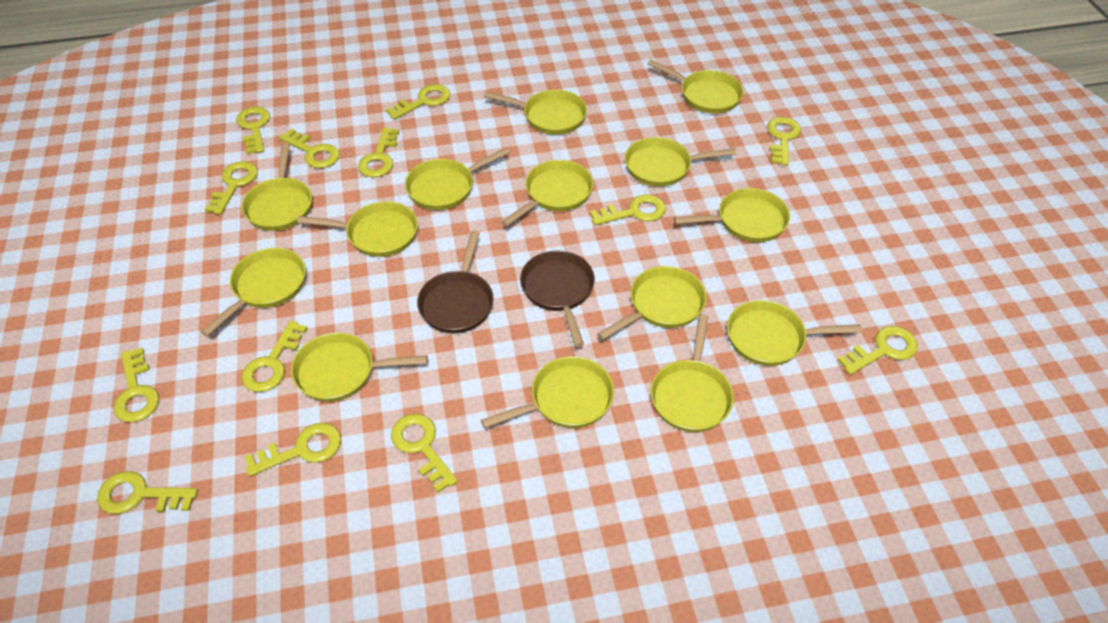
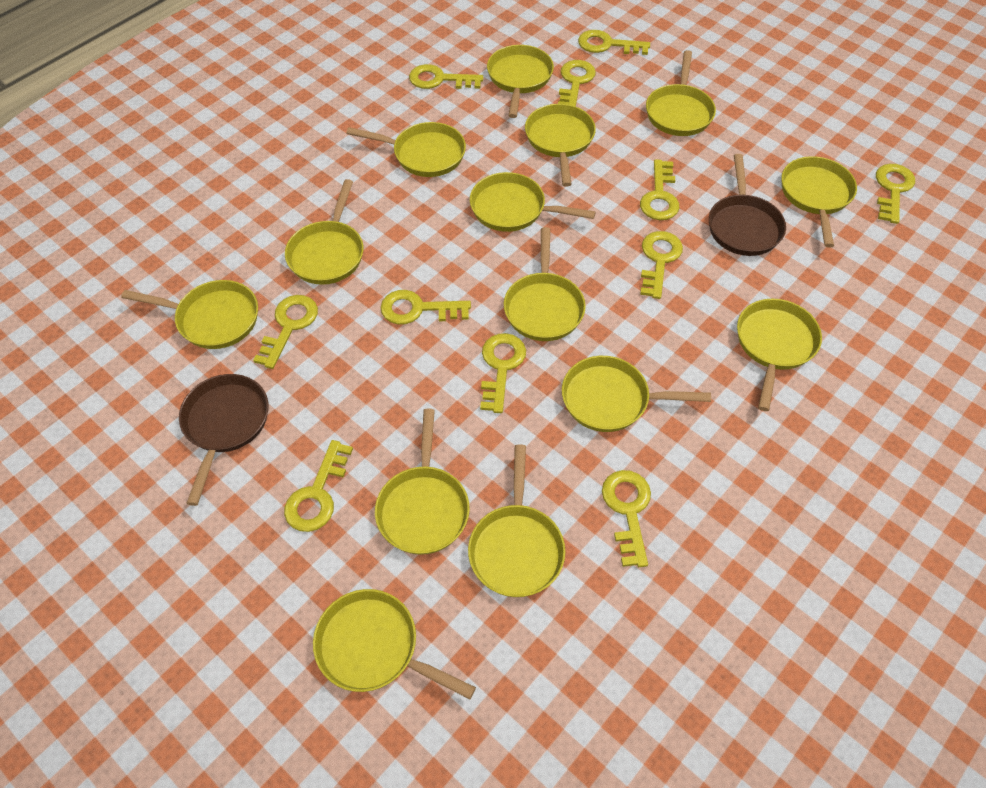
yellow key: 13 -> 11

